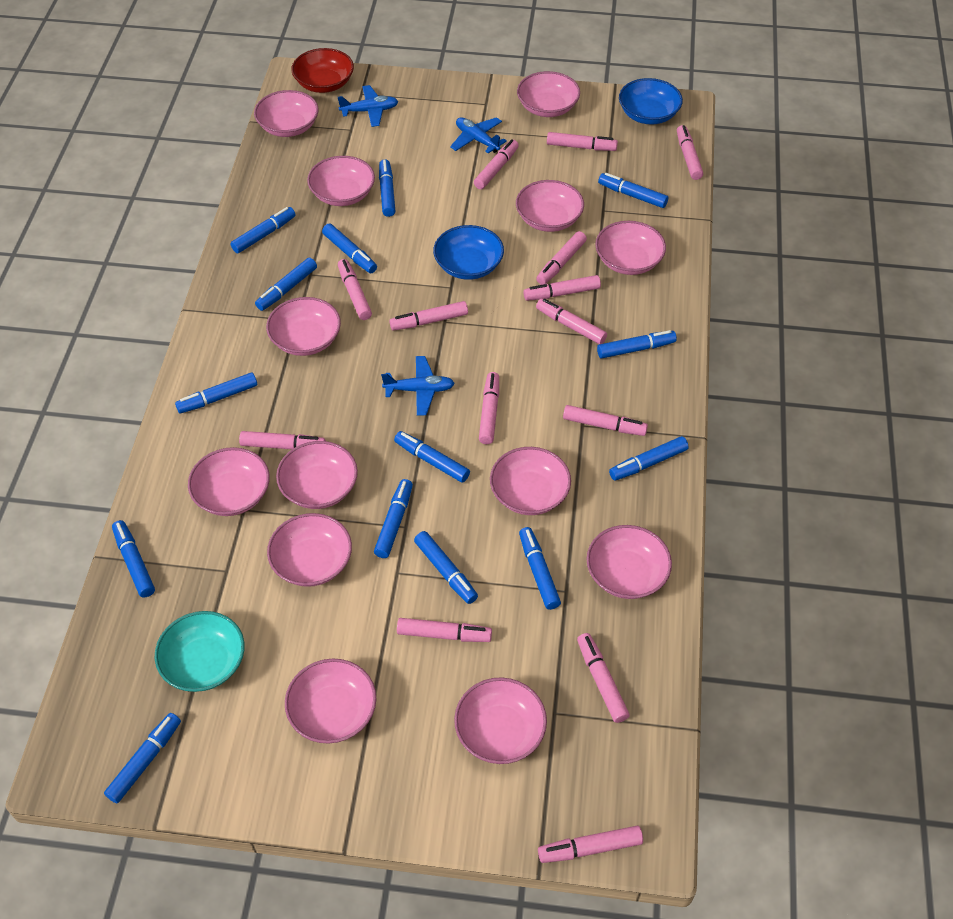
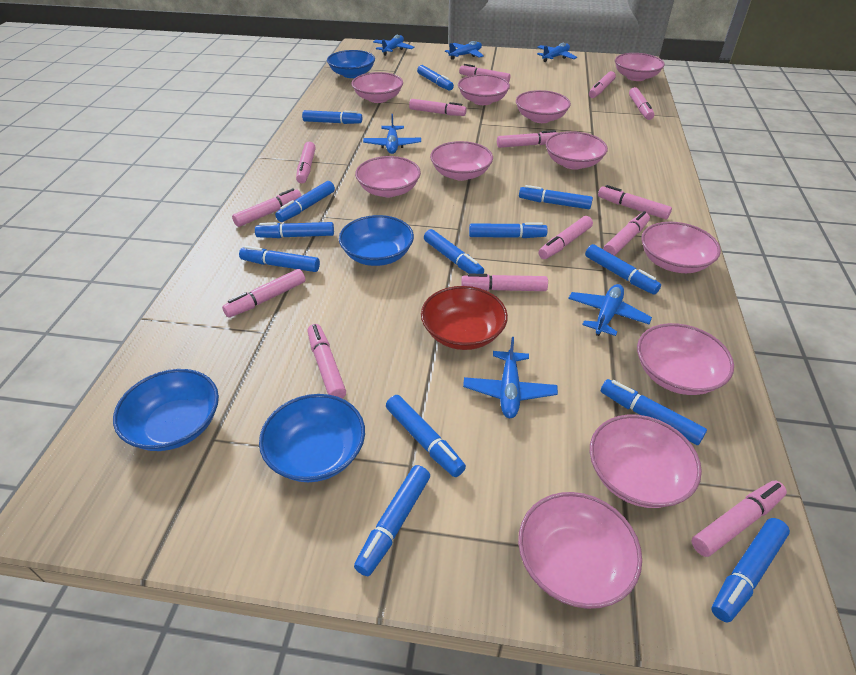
blue bowl: 2 -> 4
blue marker: 14 -> 13
blue plane: 3 -> 6
pink bowl: 13 -> 11
turquoise bowl: 1 -> 0

